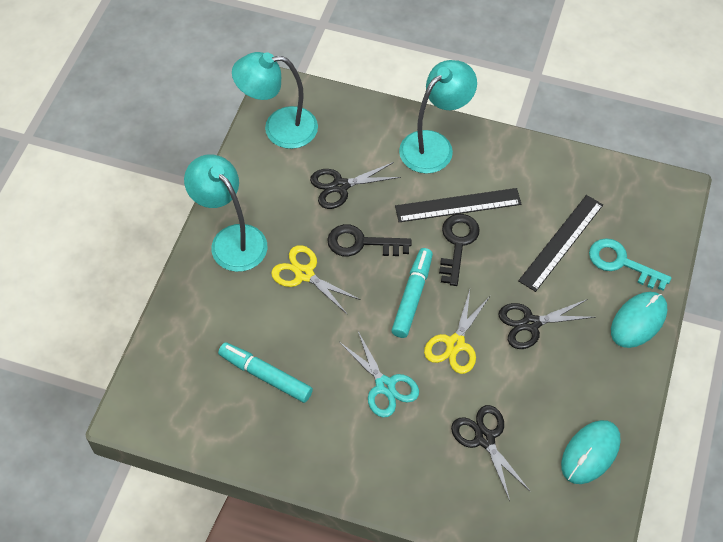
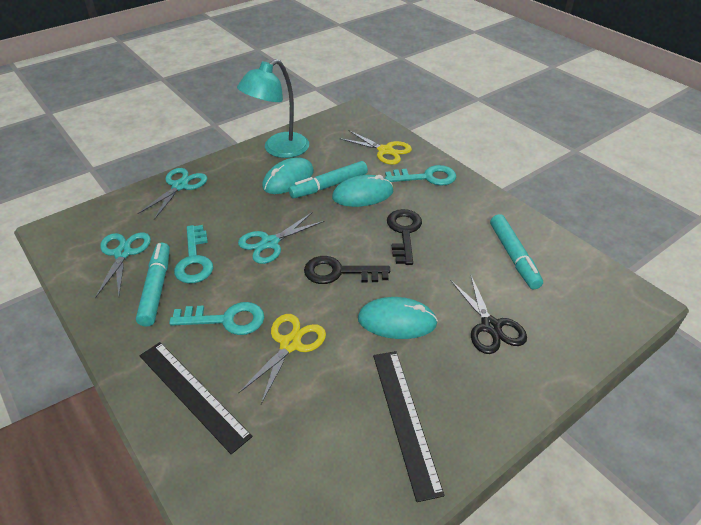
black scissors: 3 -> 1
turquoise key: 1 -> 3
turquoise lamp: 3 -> 1
turquoise marker: 2 -> 3
turquoise mouse: 2 -> 3
turquoise scissors: 1 -> 3

